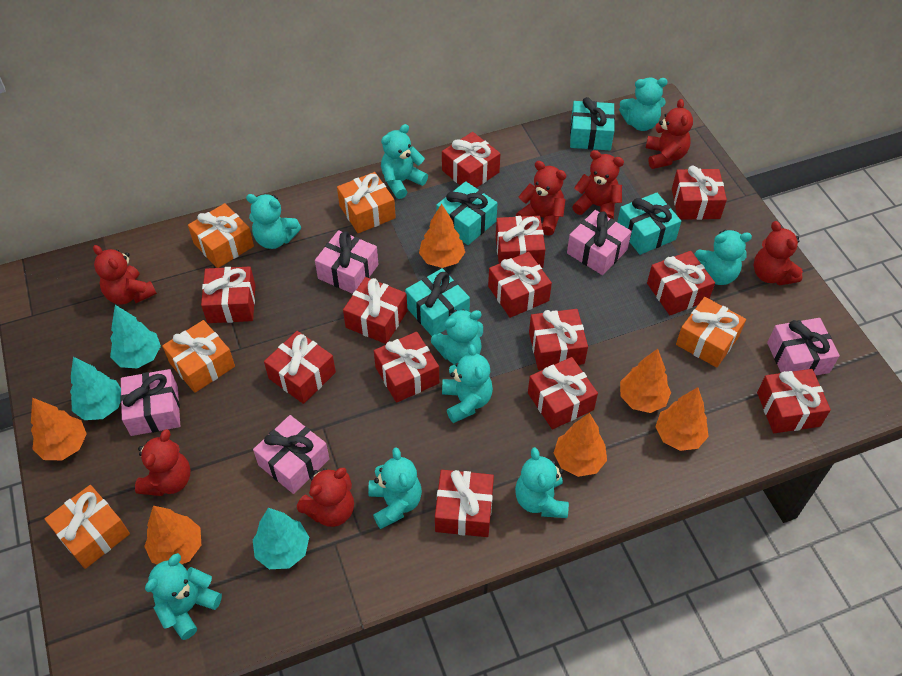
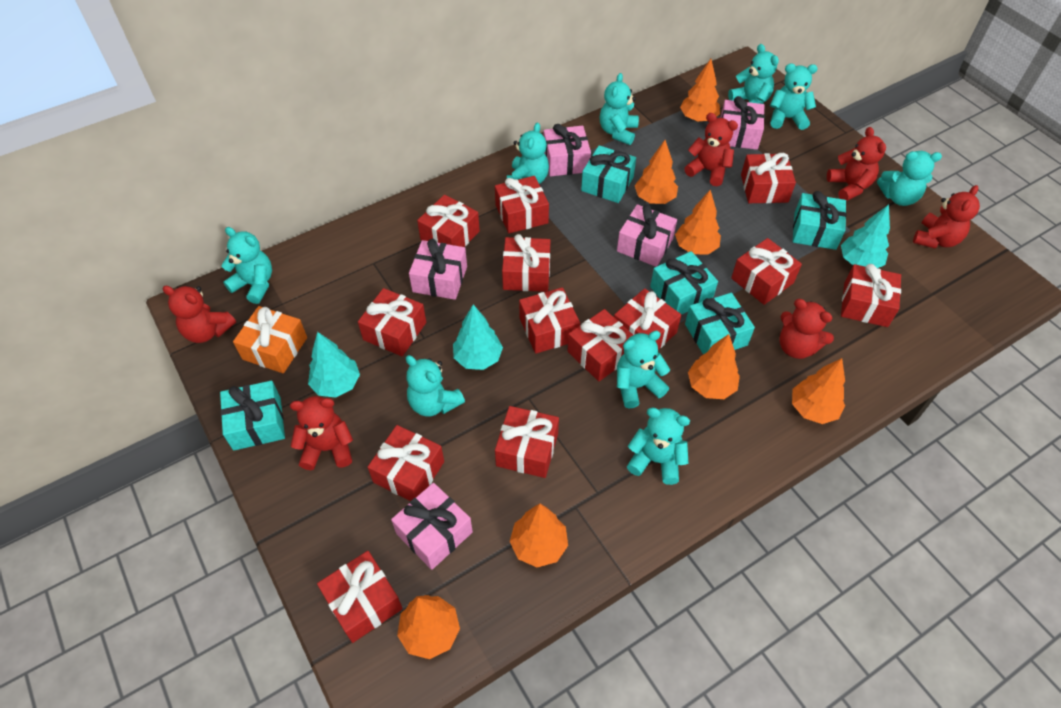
orange gift: 5 -> 1
orange tree: 6 -> 7
red teddy bear: 7 -> 6
turquoise gift: 4 -> 5

